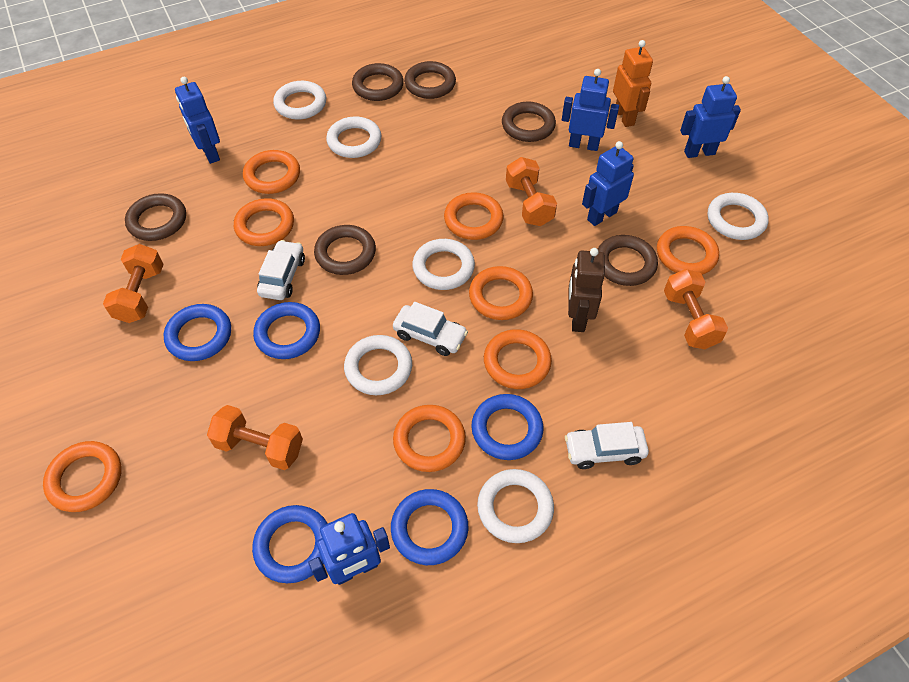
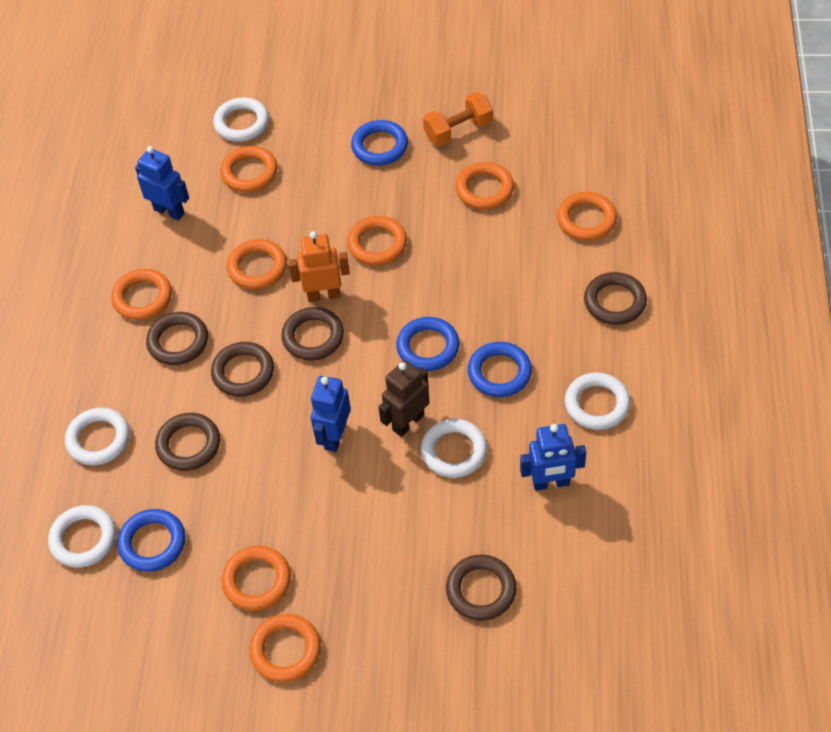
blue ring: 5 -> 4
blue robot: 5 -> 3
orange dumbbell: 4 -> 1
white car: 3 -> 0
white ring: 6 -> 5

